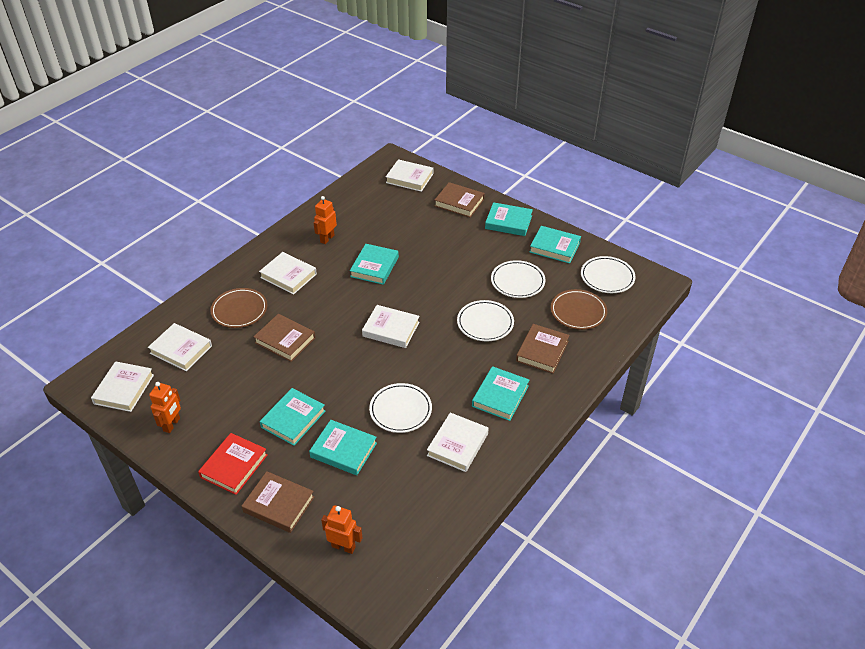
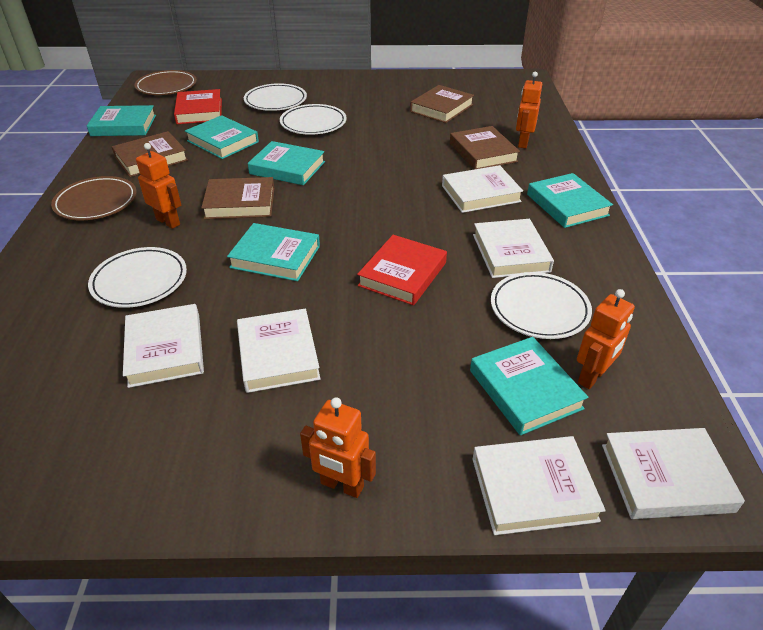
orange robot: 3 -> 4
red book: 1 -> 2

